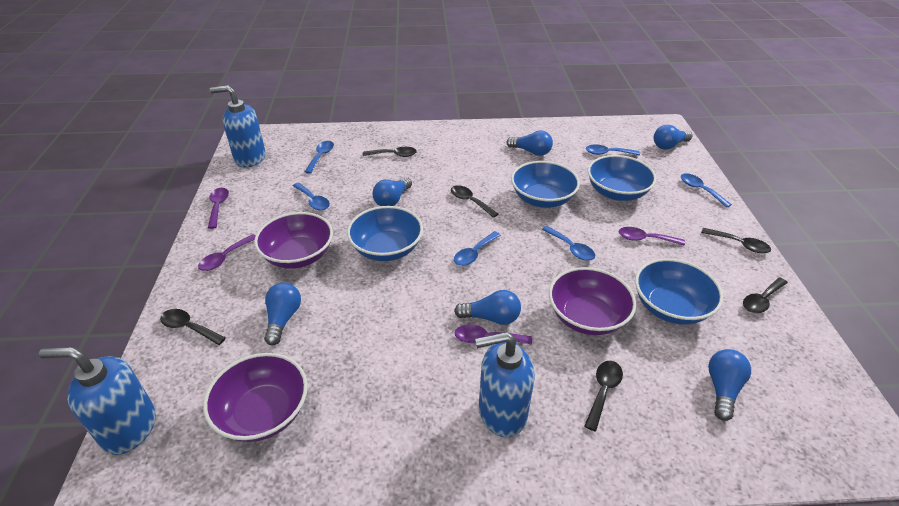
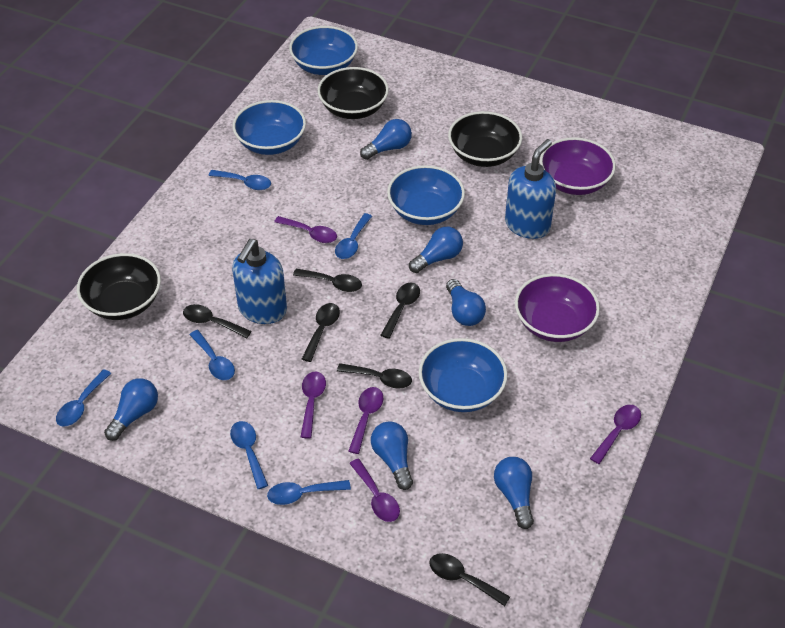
black bowl: 0 -> 3
blue soap dispenser: 3 -> 2
purple bowl: 3 -> 2
purple spoon: 4 -> 5

